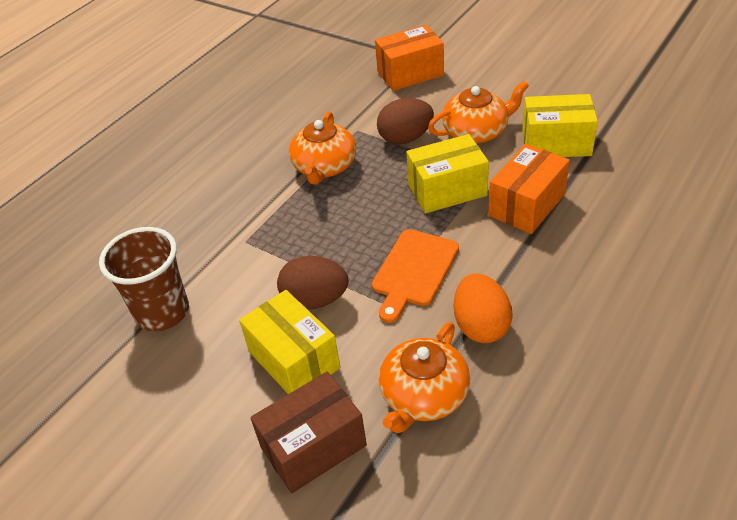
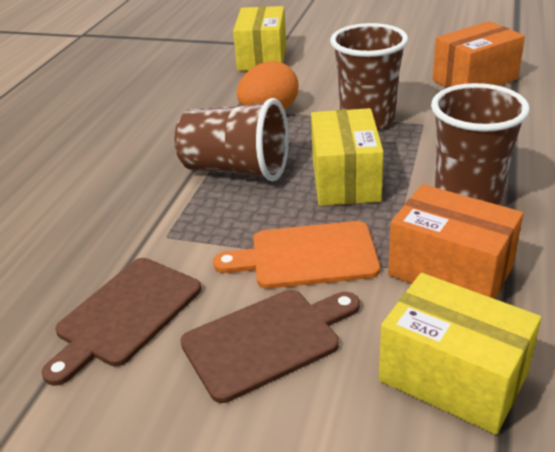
brown box: 1 -> 0
brown cup: 1 -> 3
brown cutting board: 0 -> 2
brown egg: 2 -> 0
orange teapot: 3 -> 0

